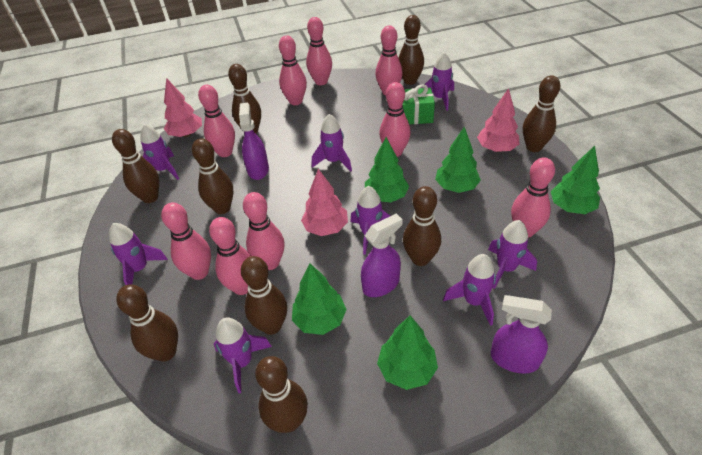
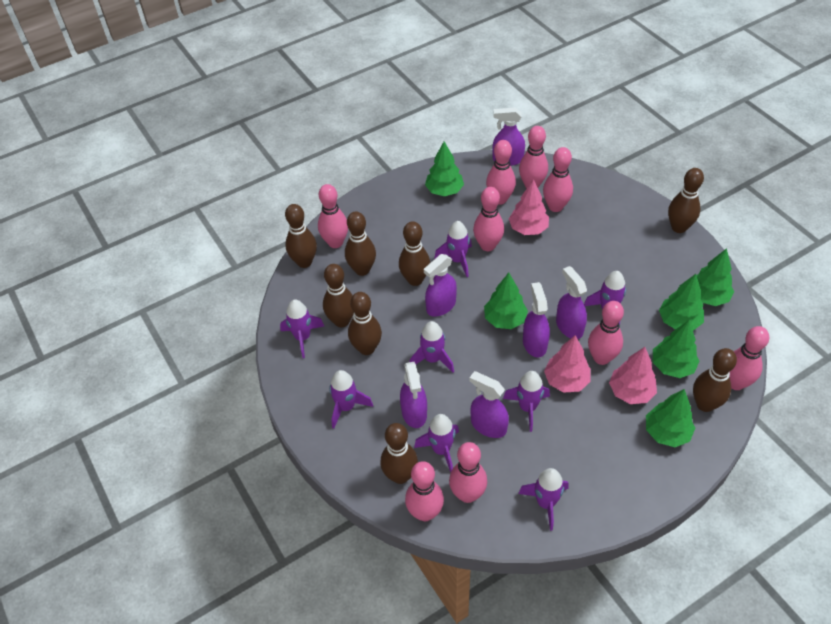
brown bowling pin: 9 -> 8
green gift: 1 -> 0
green tree: 5 -> 6
purple spray bottle: 3 -> 6

